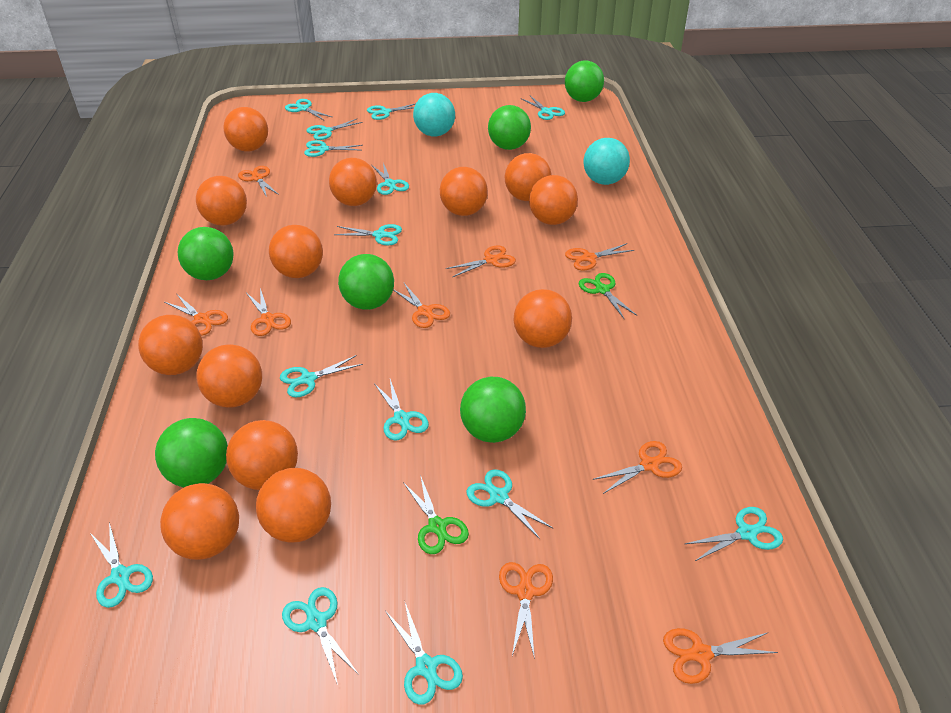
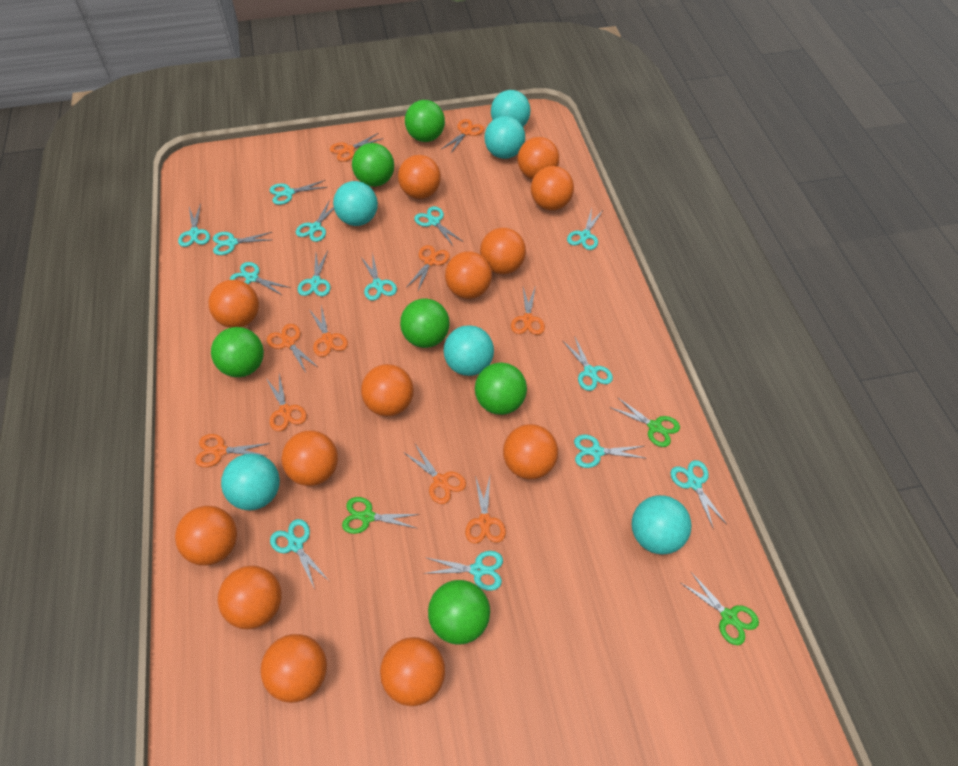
green scissors: 2 -> 3
orange scissors: 9 -> 10
turquoise ball: 2 -> 6

